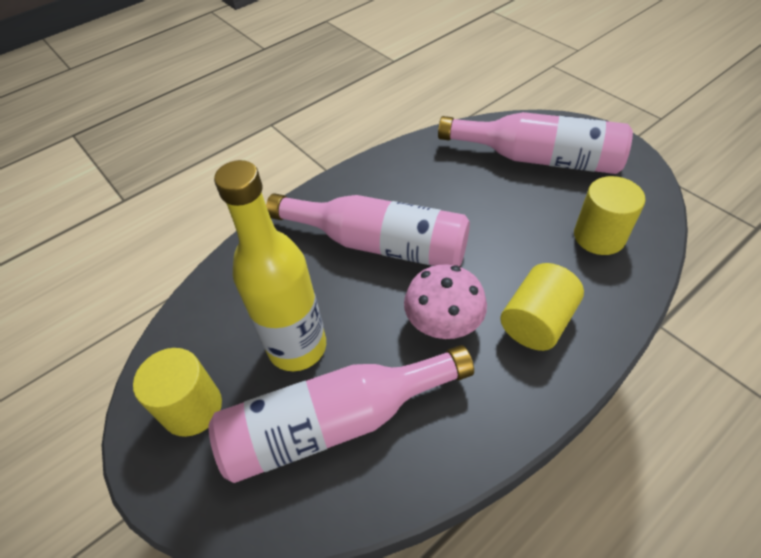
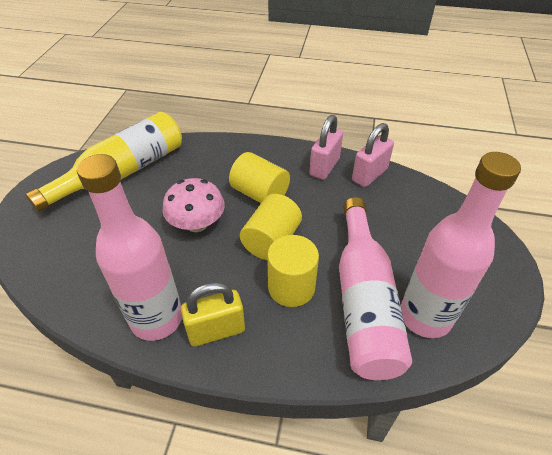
pink padlock: 0 -> 2
yellow padlock: 0 -> 1

